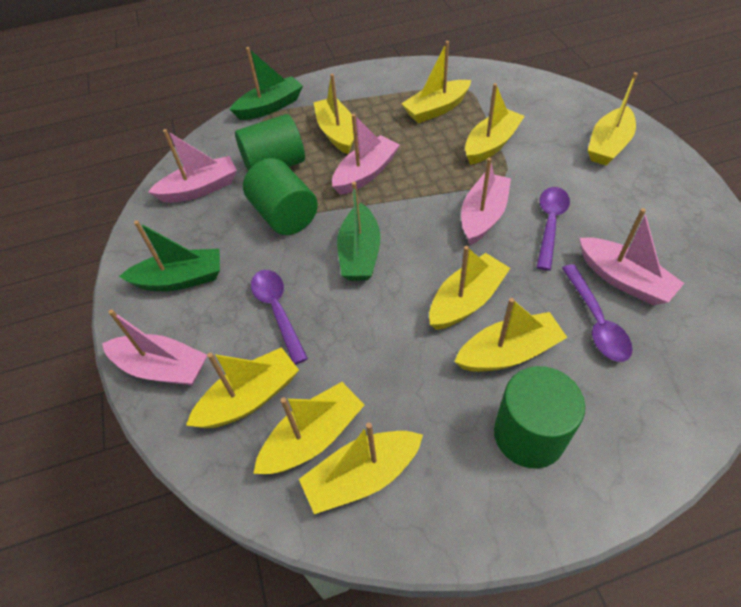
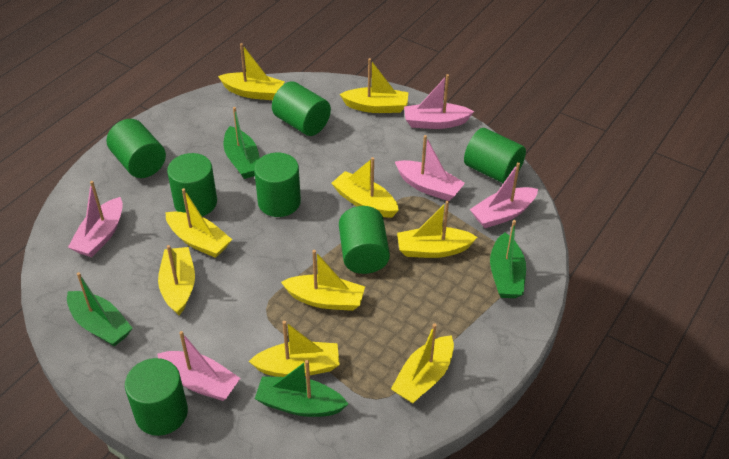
green boat: 3 -> 4
green cylinder: 3 -> 7
purple spoon: 3 -> 0

